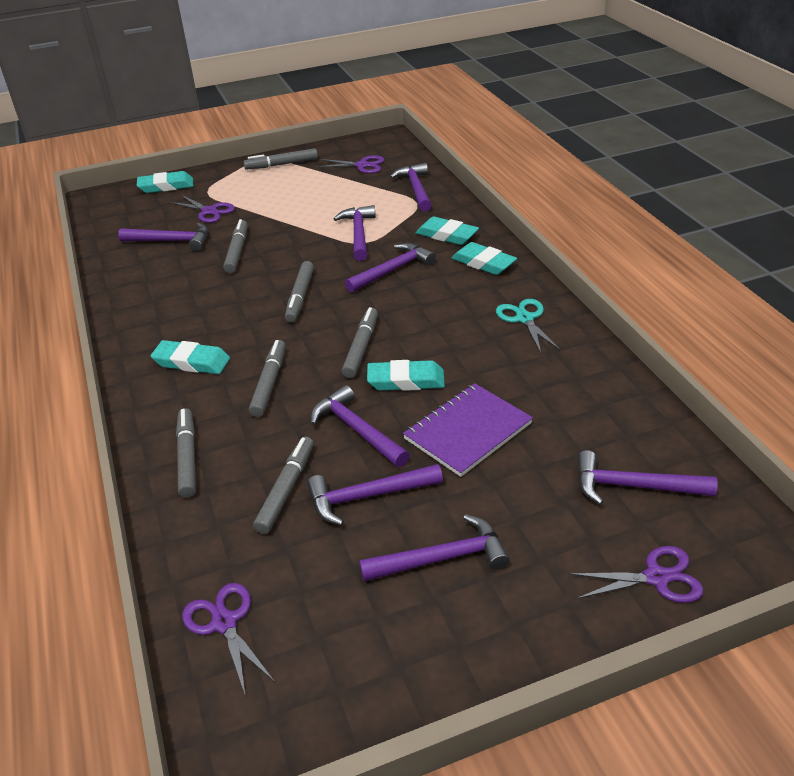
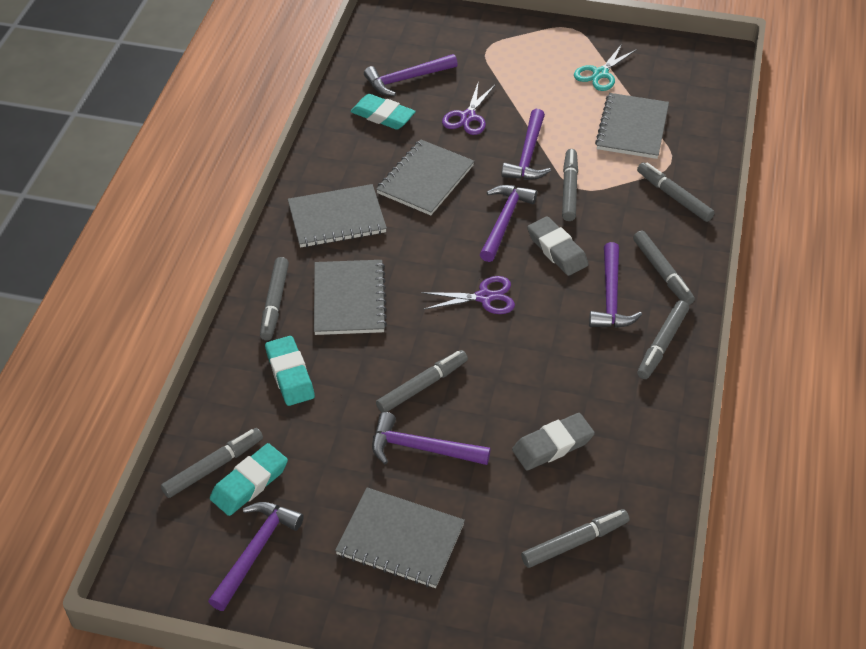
grey eraser: 0 -> 2
grey marker: 7 -> 8
grey notebook: 0 -> 5
purple hammer: 8 -> 6
purple notebook: 1 -> 0
purple scissors: 4 -> 2
turquoise eraser: 5 -> 3

